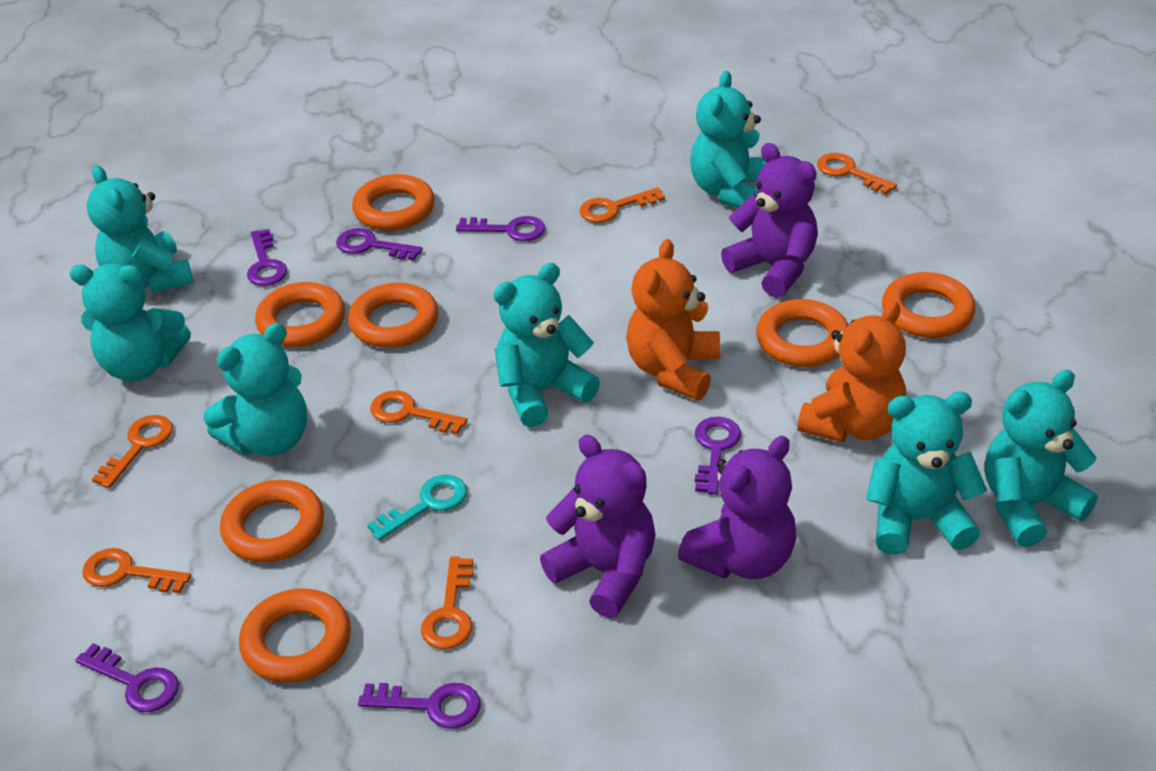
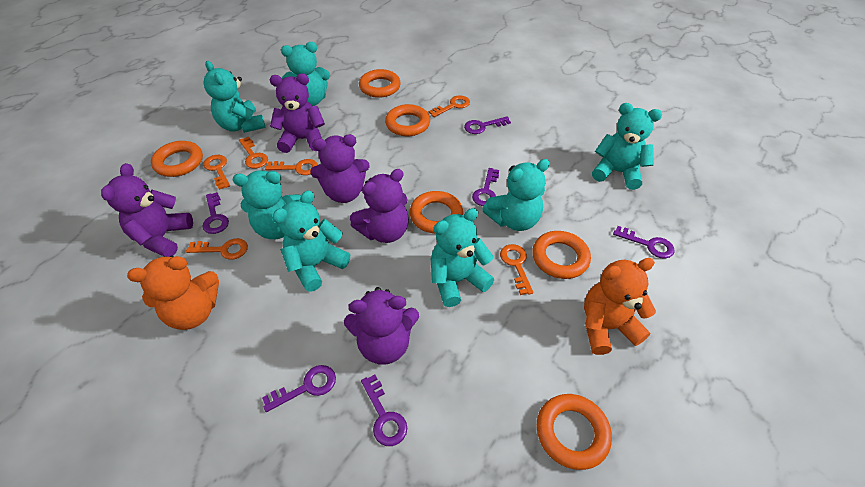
orange ring: 7 -> 6
purple teddy bear: 3 -> 5
turquoise key: 1 -> 0

